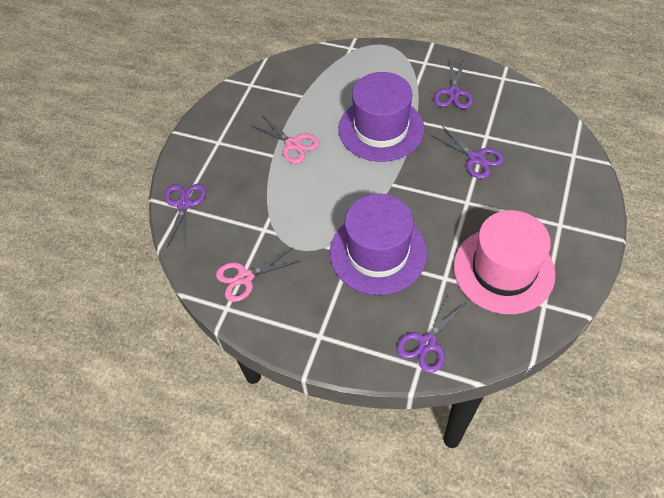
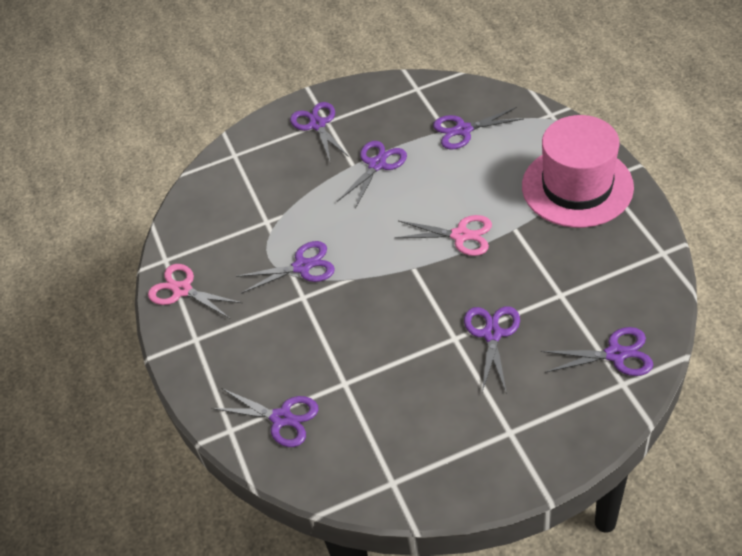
purple hat: 2 -> 0
purple scissors: 4 -> 7

